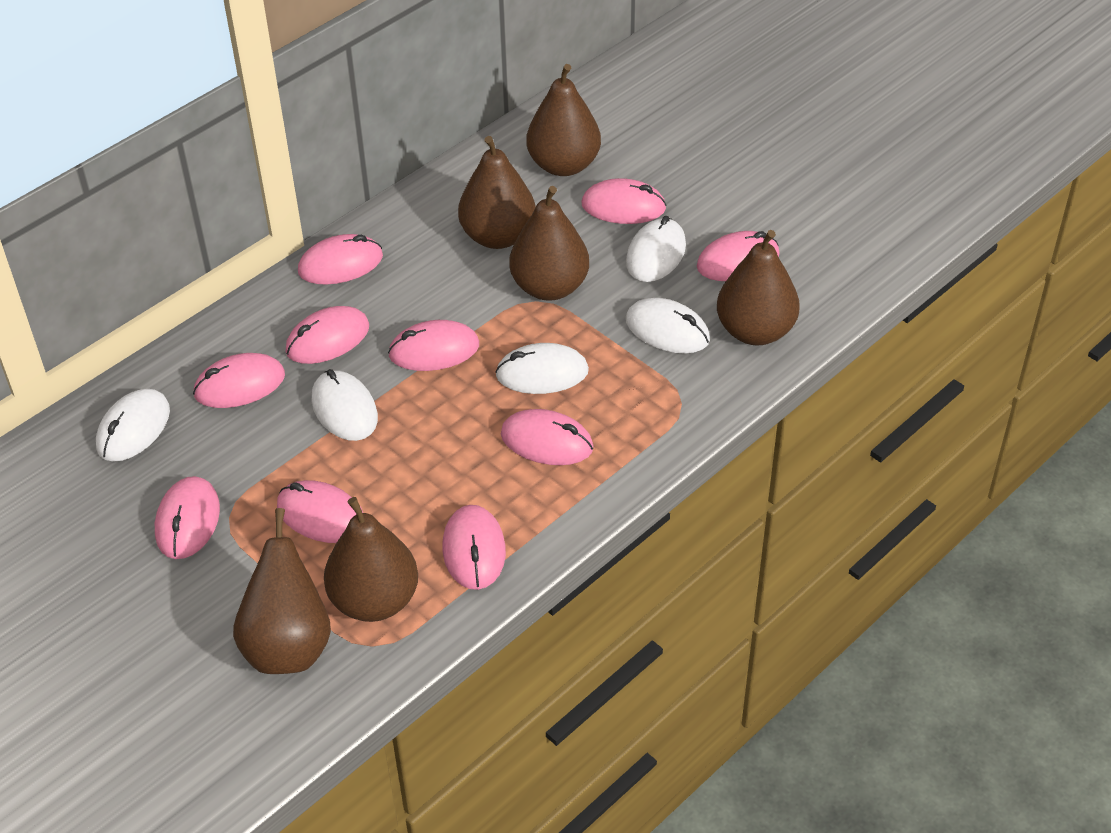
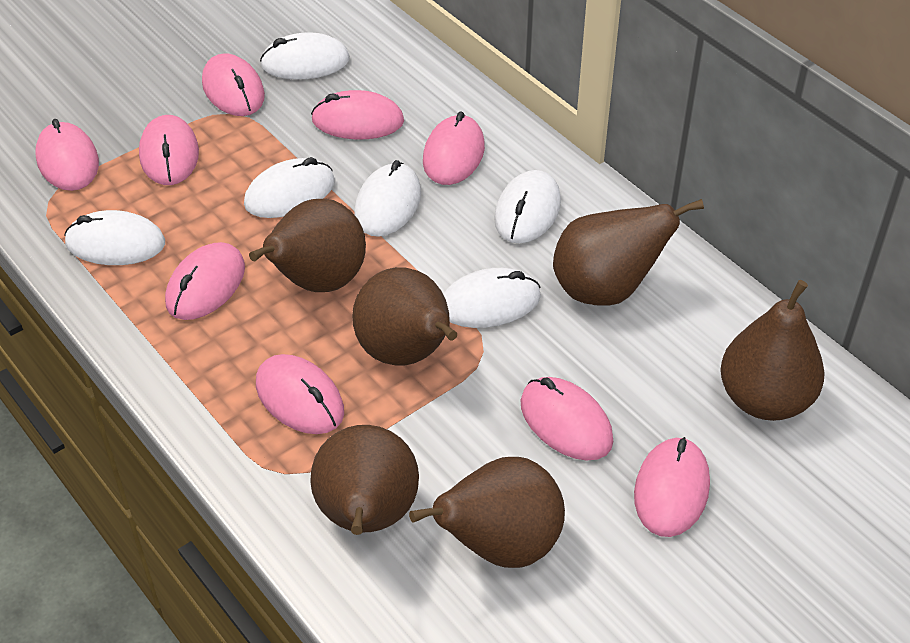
pink mouse: 10 -> 9
white mouse: 5 -> 6

